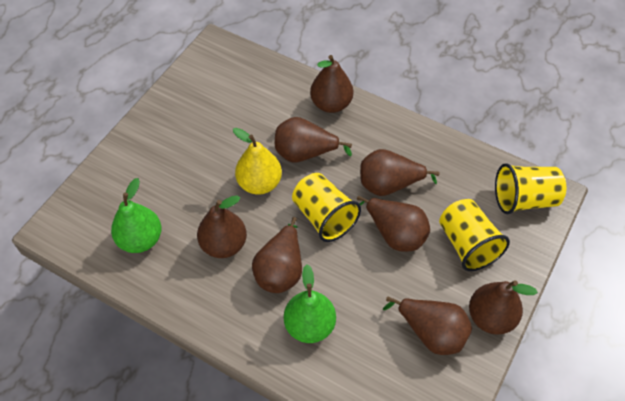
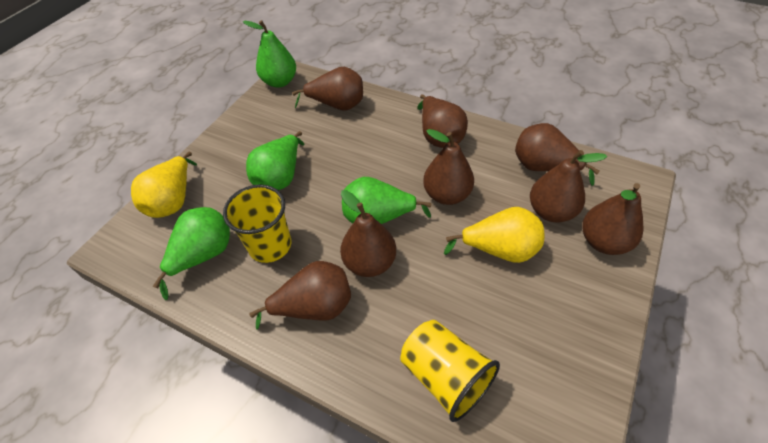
green pear: 2 -> 4
yellow cup: 3 -> 2
yellow pear: 1 -> 2

